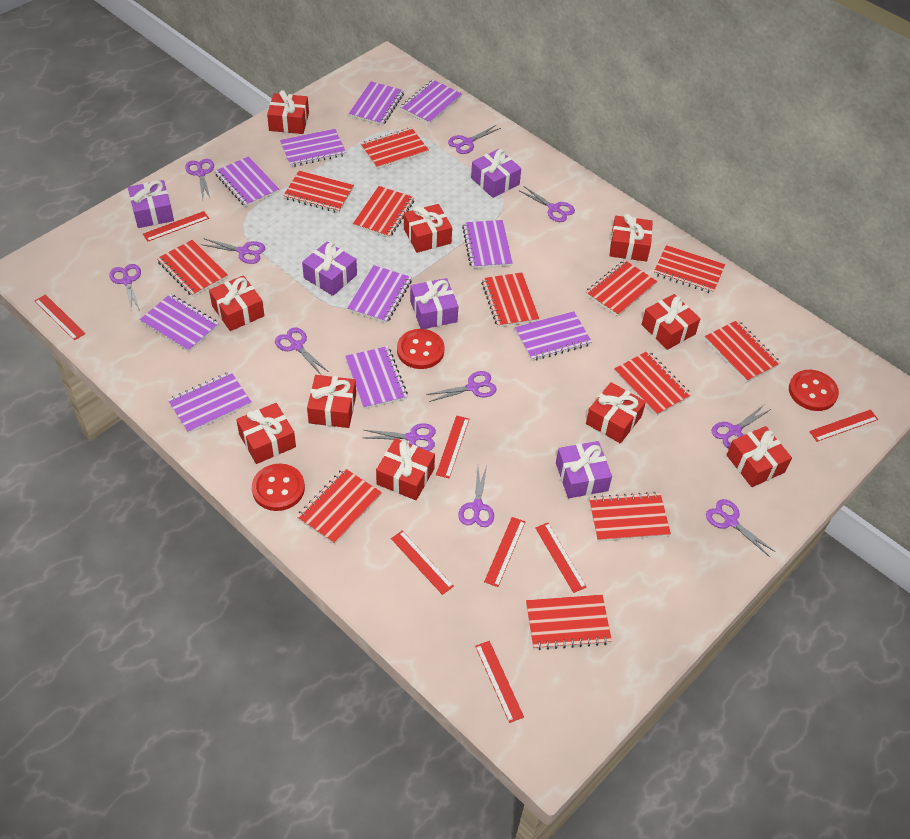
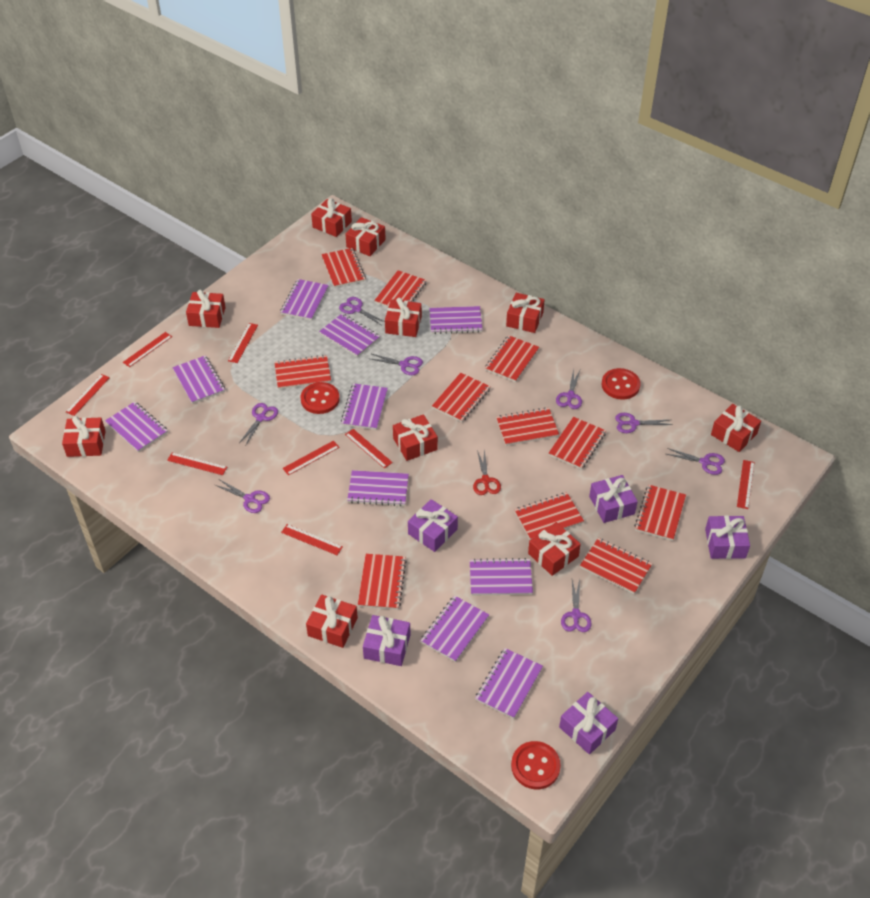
purple scissors: 11 -> 8
red notebook: 12 -> 11
red scissors: 0 -> 1

